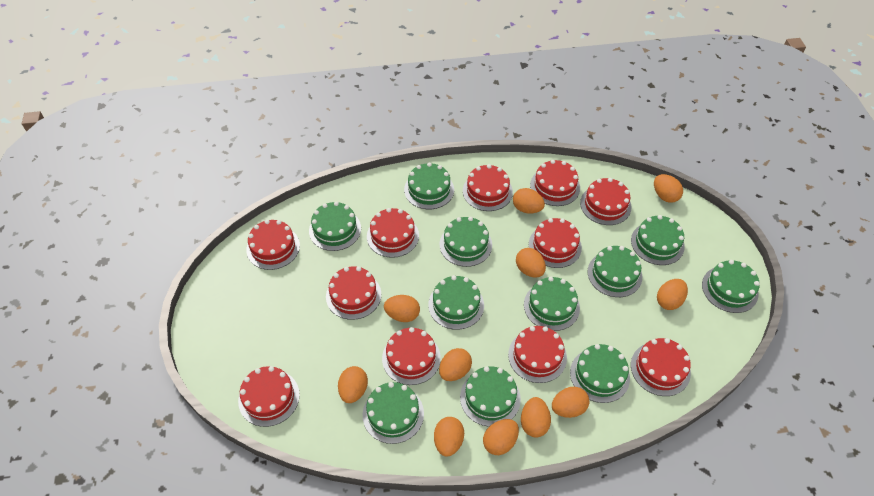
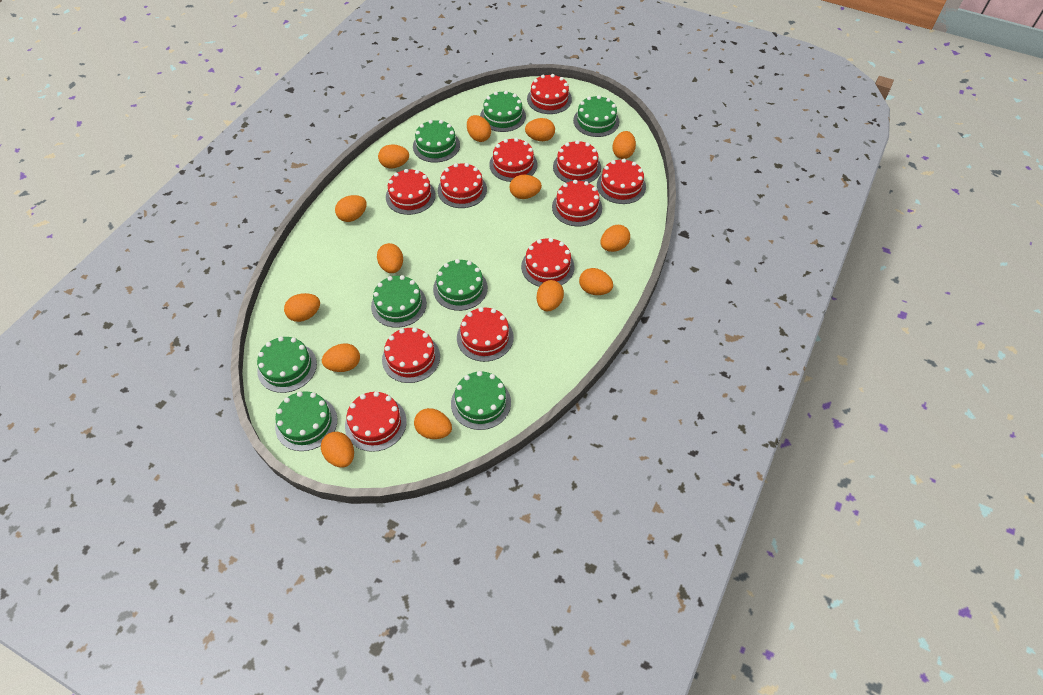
green cake: 11 -> 8
orange egg: 11 -> 14

